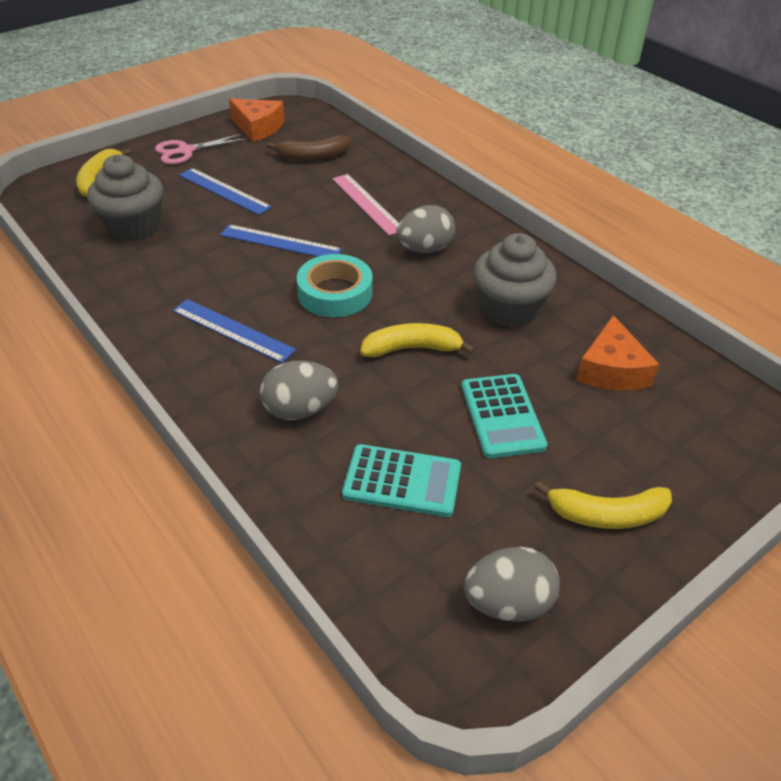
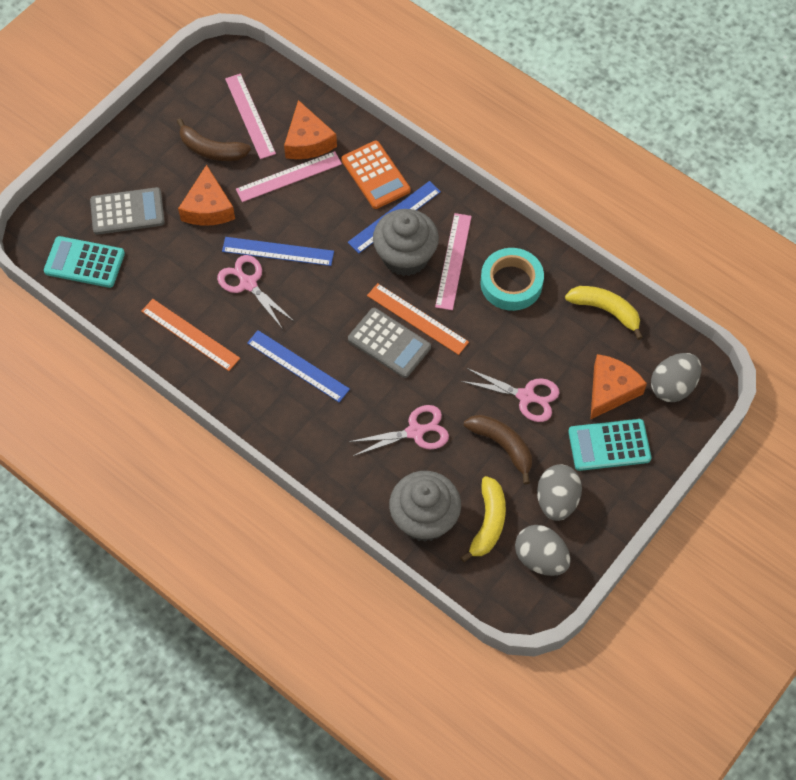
brown banana: 1 -> 2
grey calculator: 0 -> 2
orange calculator: 0 -> 1
orange cheese: 2 -> 3
orange ruler: 0 -> 2
pink ruler: 1 -> 3
pink scissors: 1 -> 3
yellow banana: 3 -> 2

